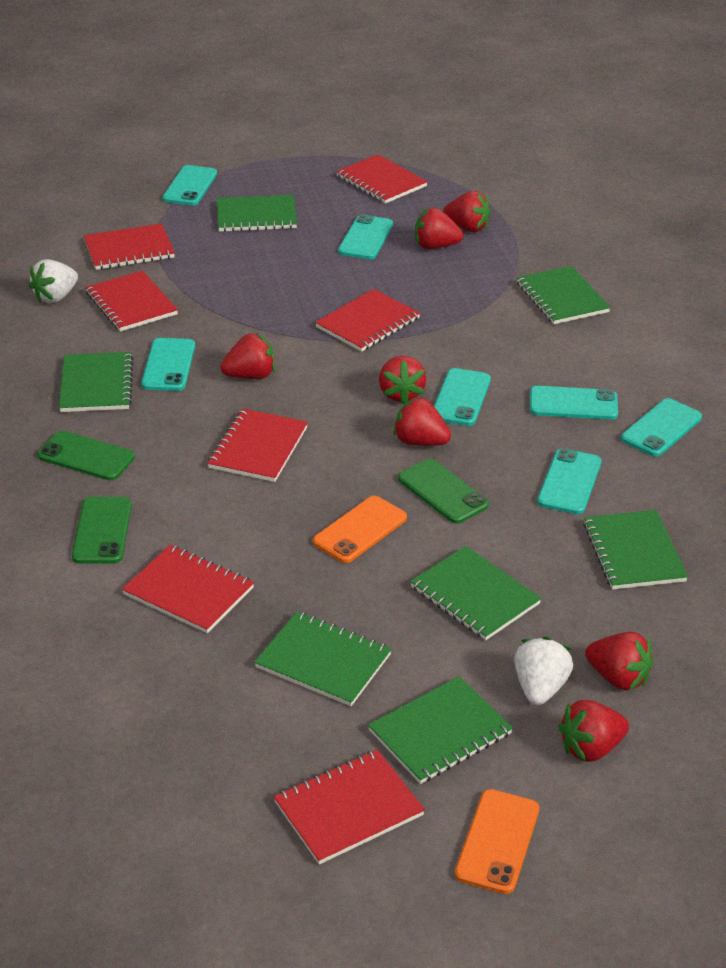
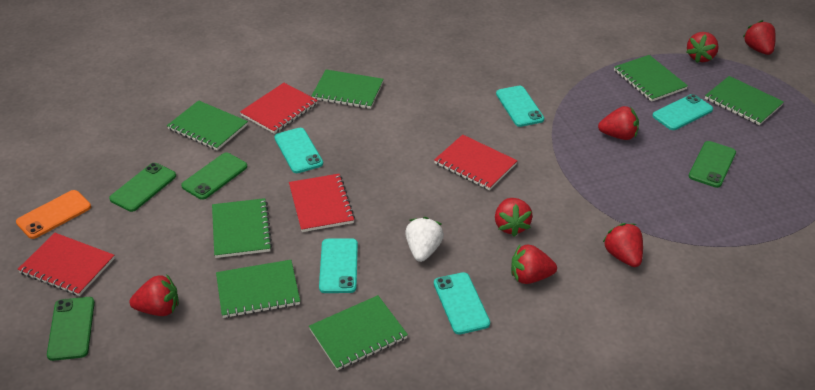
green phone: 3 -> 4
orange phone: 2 -> 1
red notebook: 7 -> 4
turquoise phone: 7 -> 5
white strawberry: 2 -> 1

